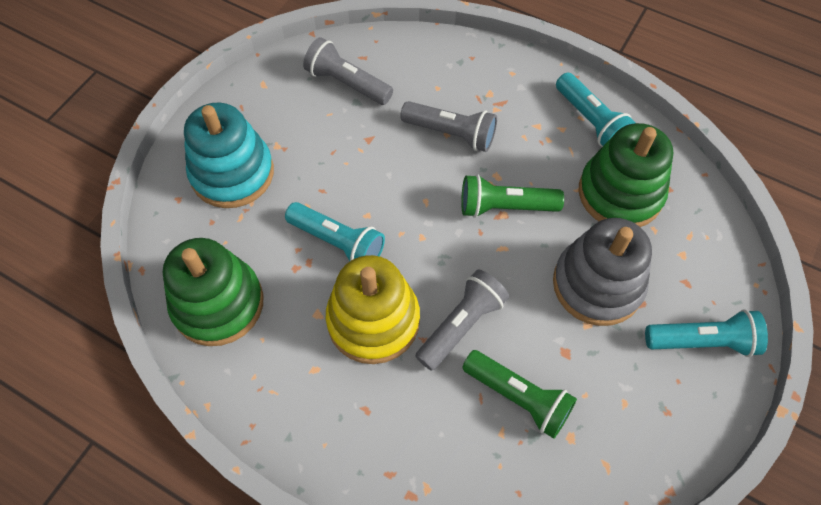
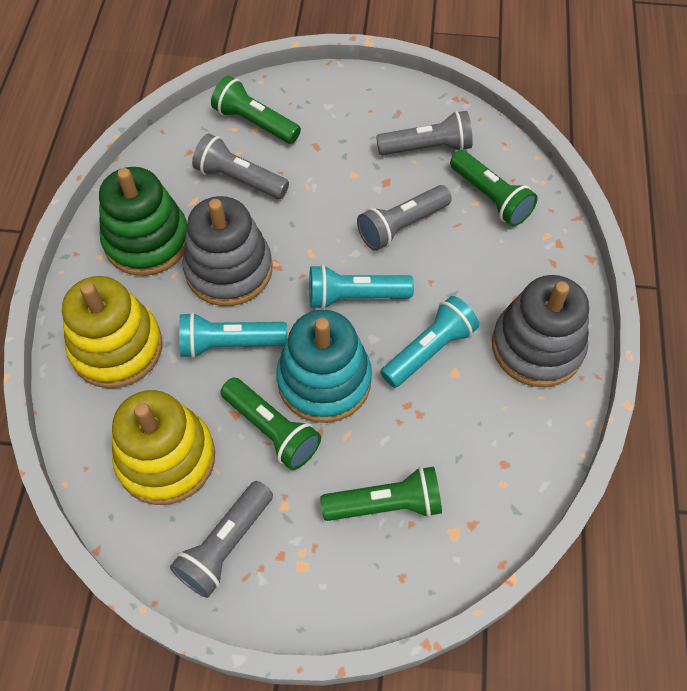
green flashlight: 2 -> 4
green stacking toy: 2 -> 1
grey flashlight: 3 -> 4
grey stacking toy: 1 -> 2
yellow stacking toy: 1 -> 2

